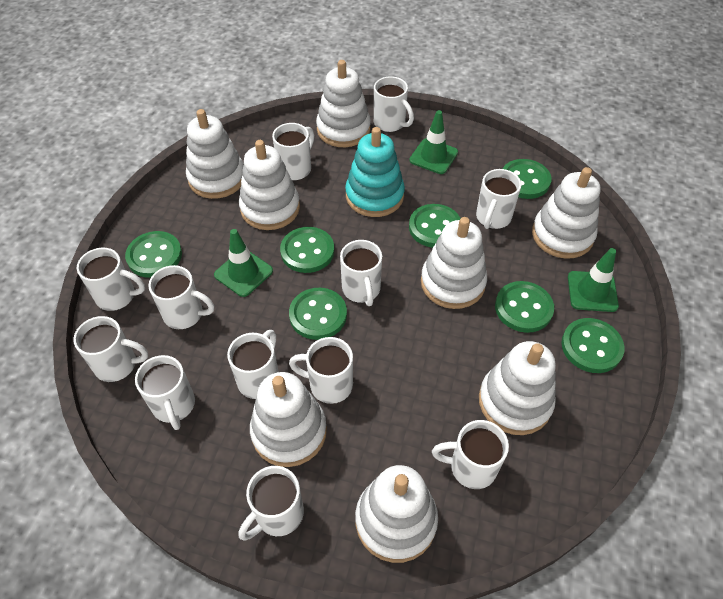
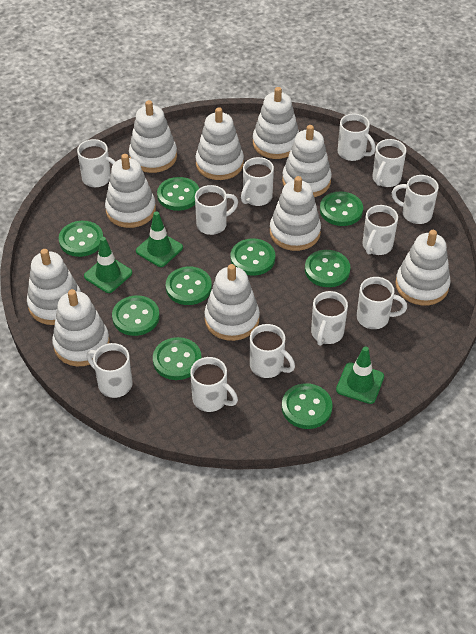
green button: 7 -> 9
turquoise stacking toy: 1 -> 0
white stacking toy: 8 -> 10

